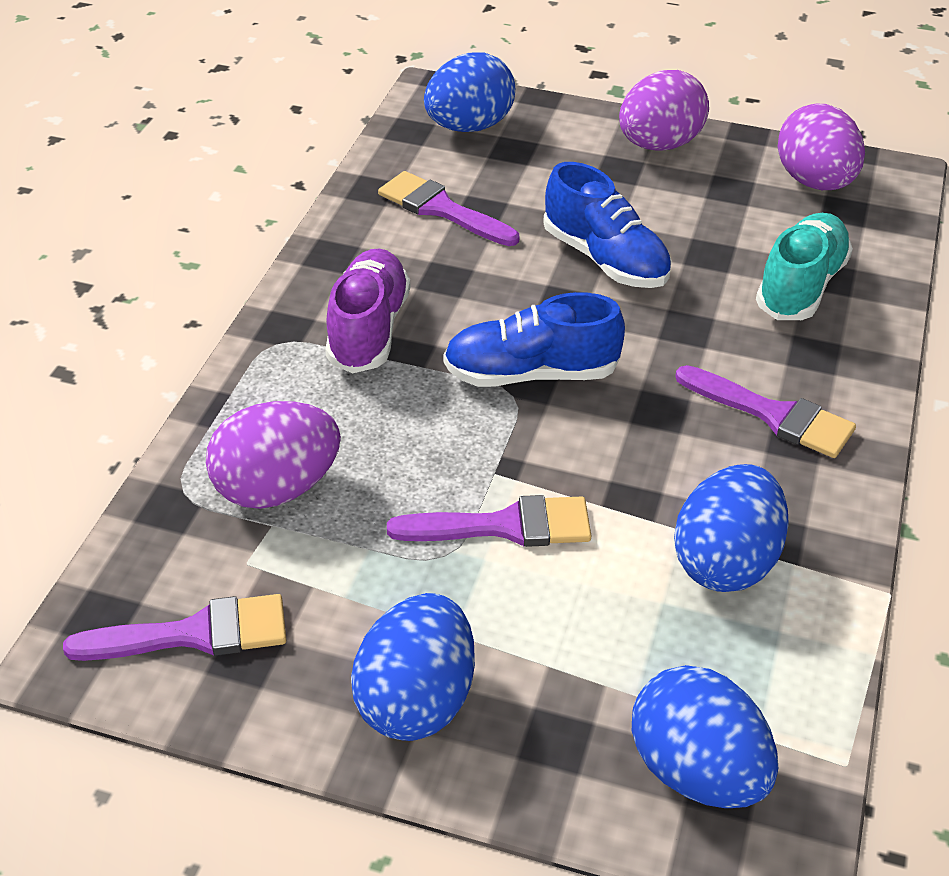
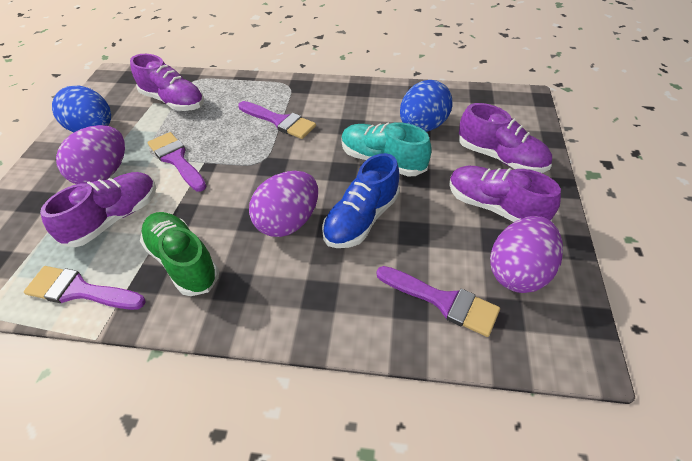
blue egg: 4 -> 2
blue shoe: 2 -> 1
green shoe: 0 -> 1
purple shoe: 1 -> 4

